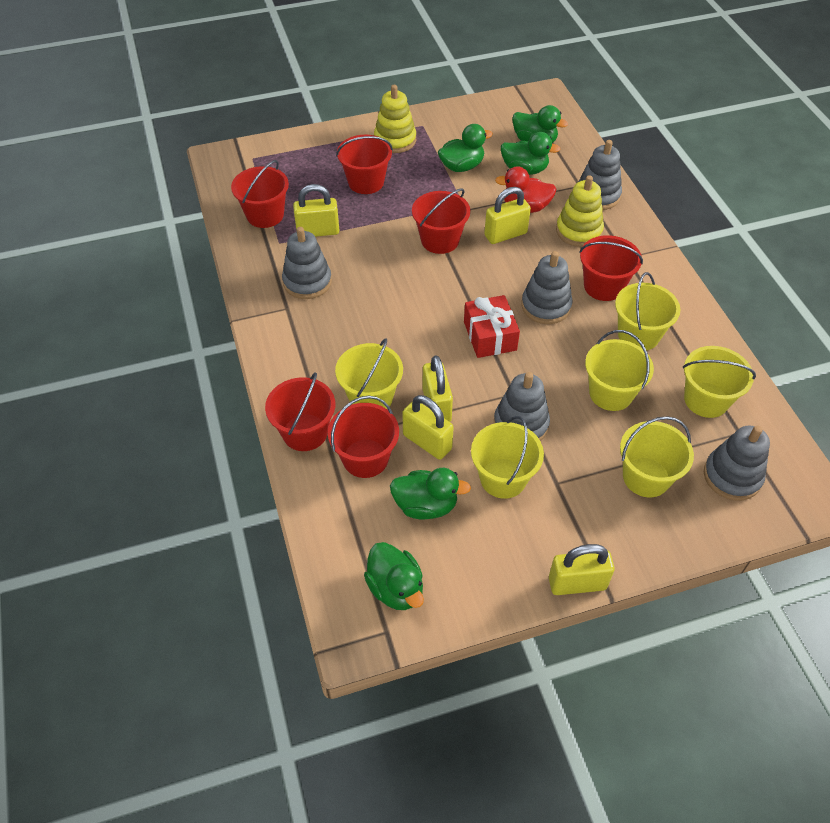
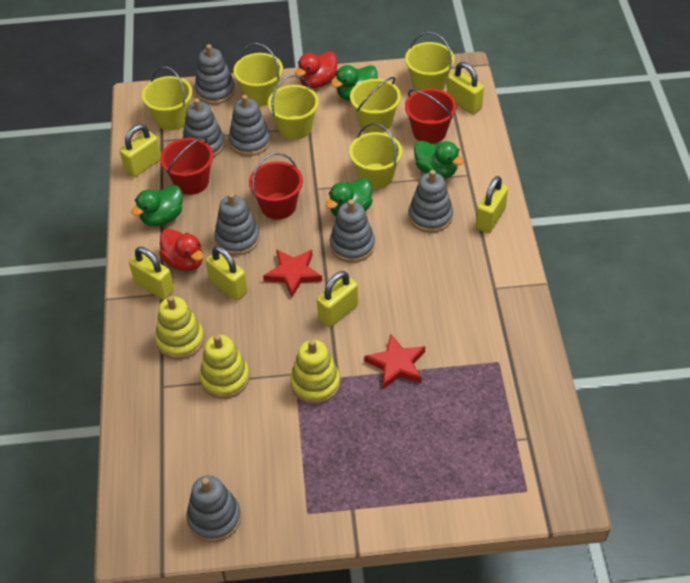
green duck: 5 -> 4
grey stacking toy: 5 -> 7
red bucket: 6 -> 3
red duck: 1 -> 2
red gift: 1 -> 0
red star: 0 -> 2
yellow padlock: 5 -> 6
yellow stacking toy: 2 -> 3

